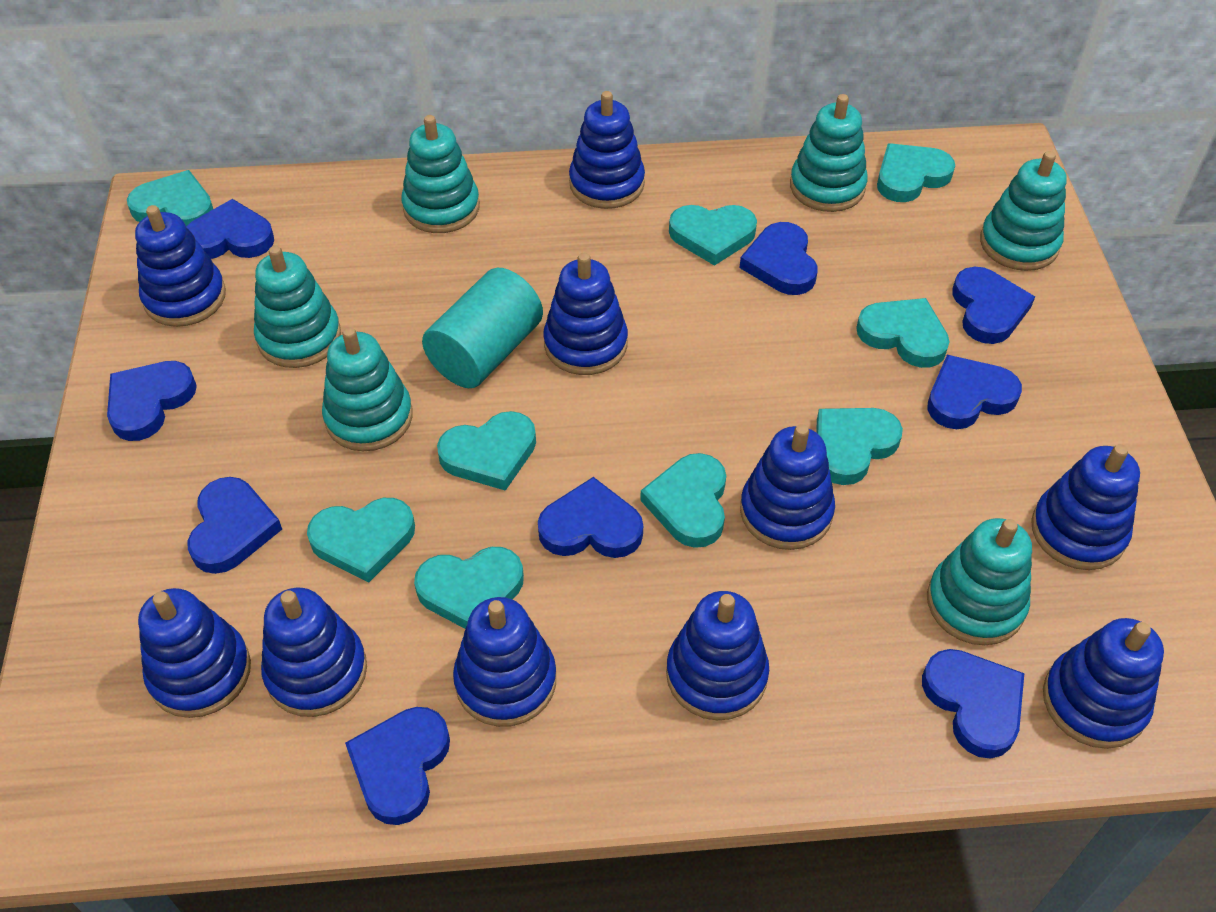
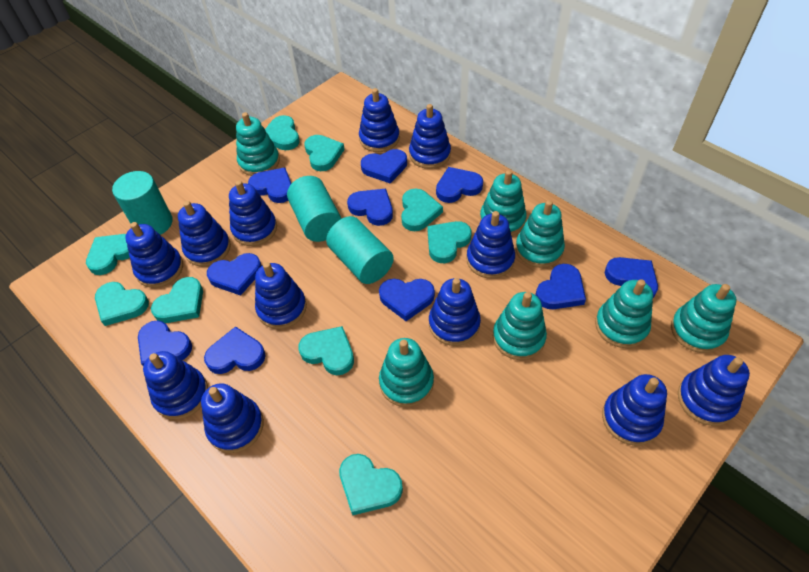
blue heart: 9 -> 10
blue stacking toy: 10 -> 12
turquoise cylinder: 1 -> 3
turquoise stacking toy: 6 -> 7

